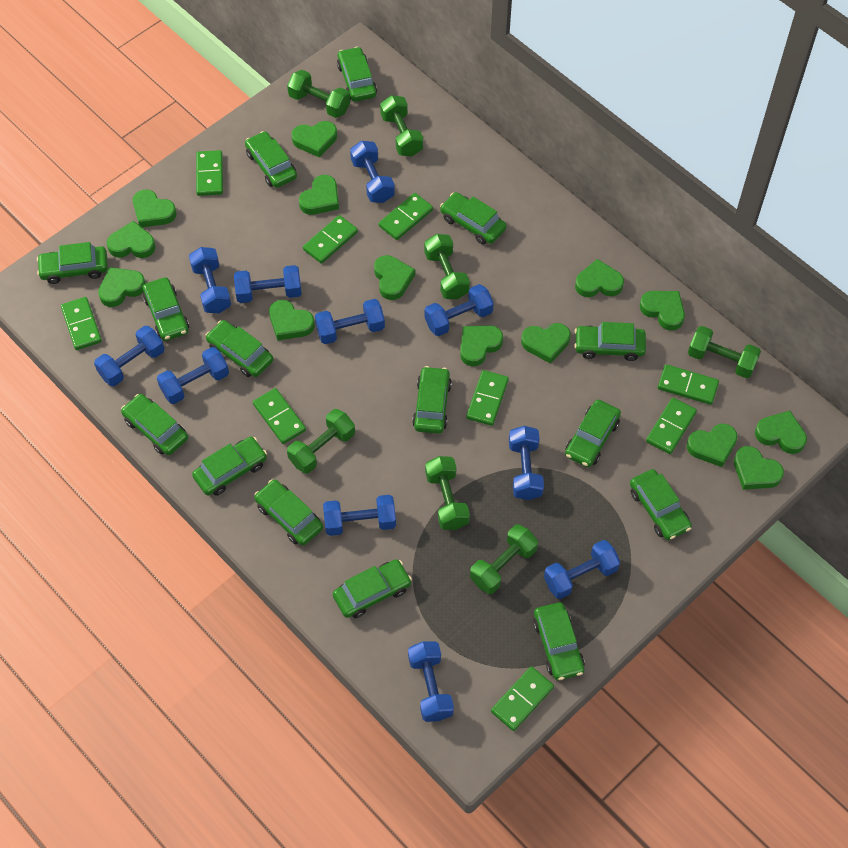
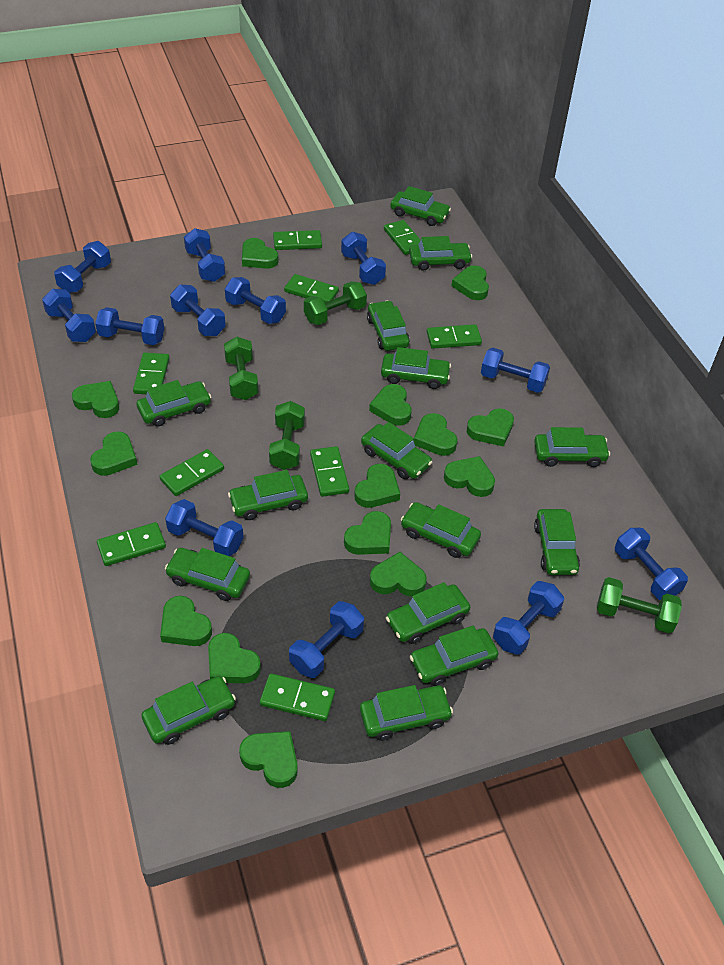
blue dumbbell: 11 -> 12
green dumbbell: 7 -> 4

